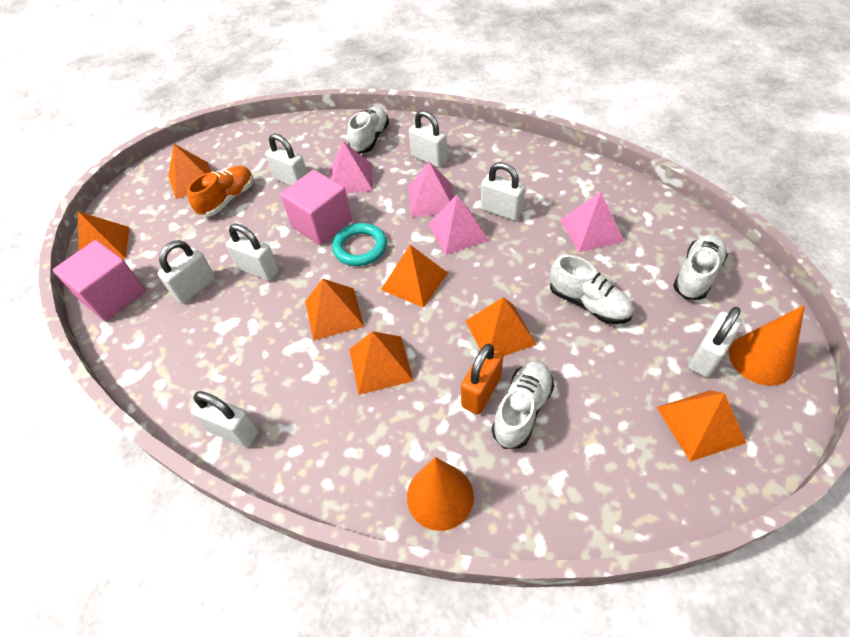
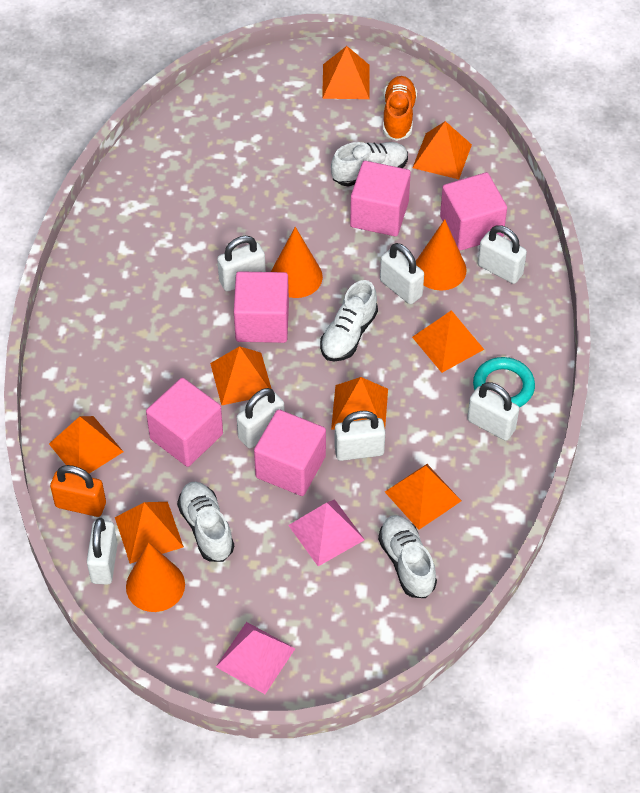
orange cone: 2 -> 3
orange pyramid: 7 -> 8
pink cube: 2 -> 5
pink pyramid: 4 -> 2

